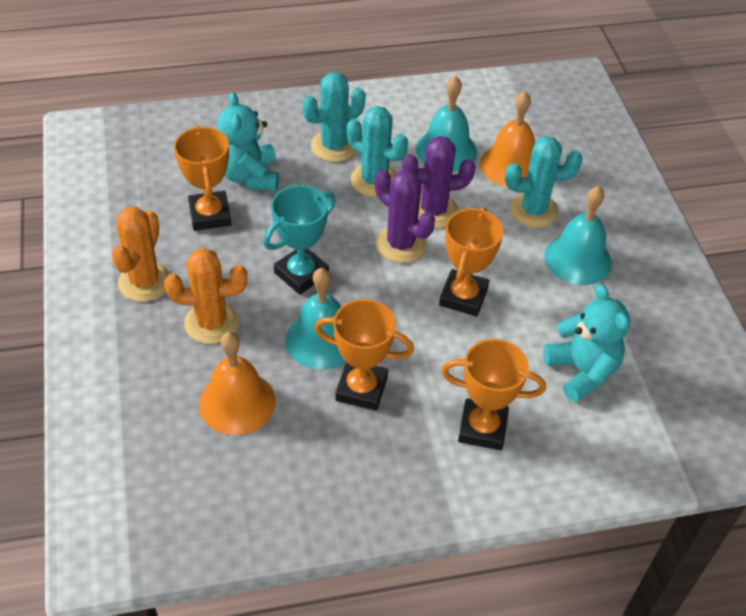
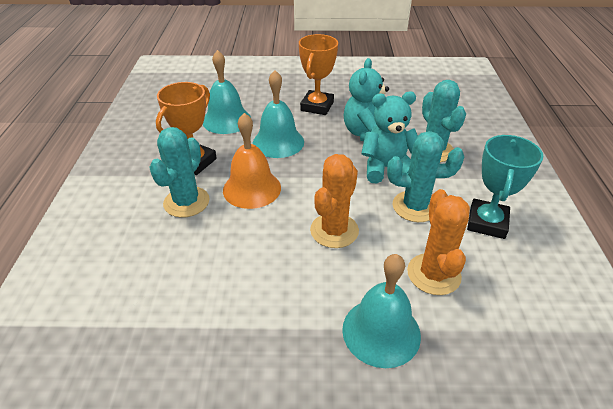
orange bell: 2 -> 1
orange trophy: 4 -> 2
purple cactus: 2 -> 0

